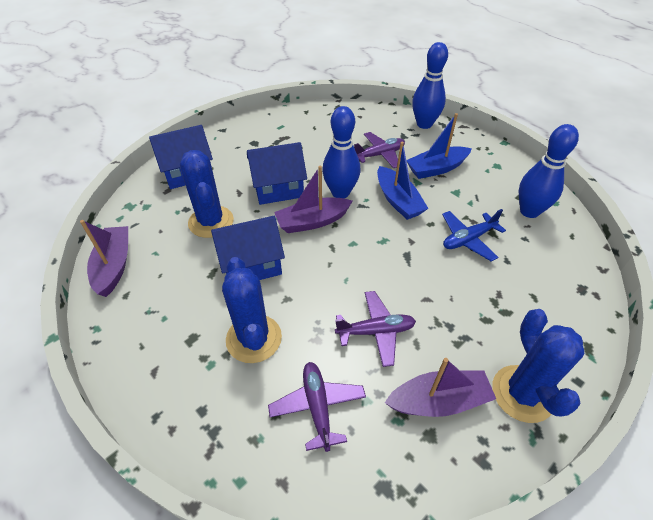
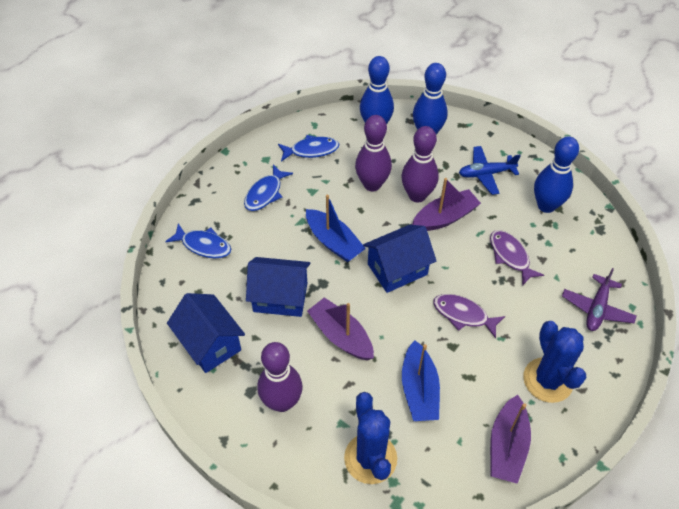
blue cactus: 3 -> 2
blue fish: 0 -> 3
purple bowling pin: 0 -> 3
purple fish: 0 -> 2
purple plane: 3 -> 1

